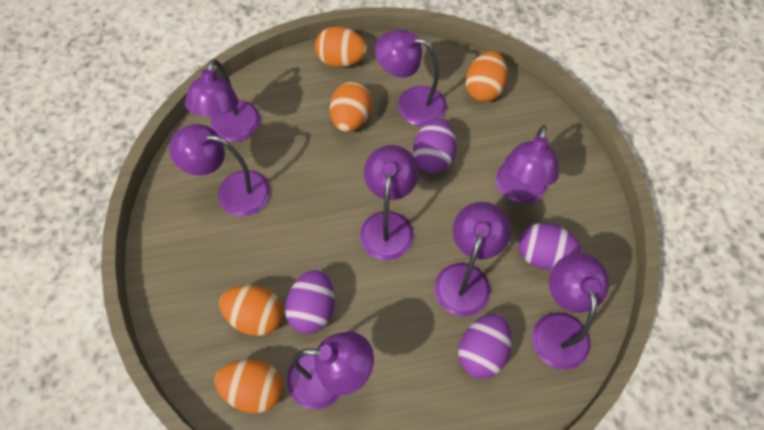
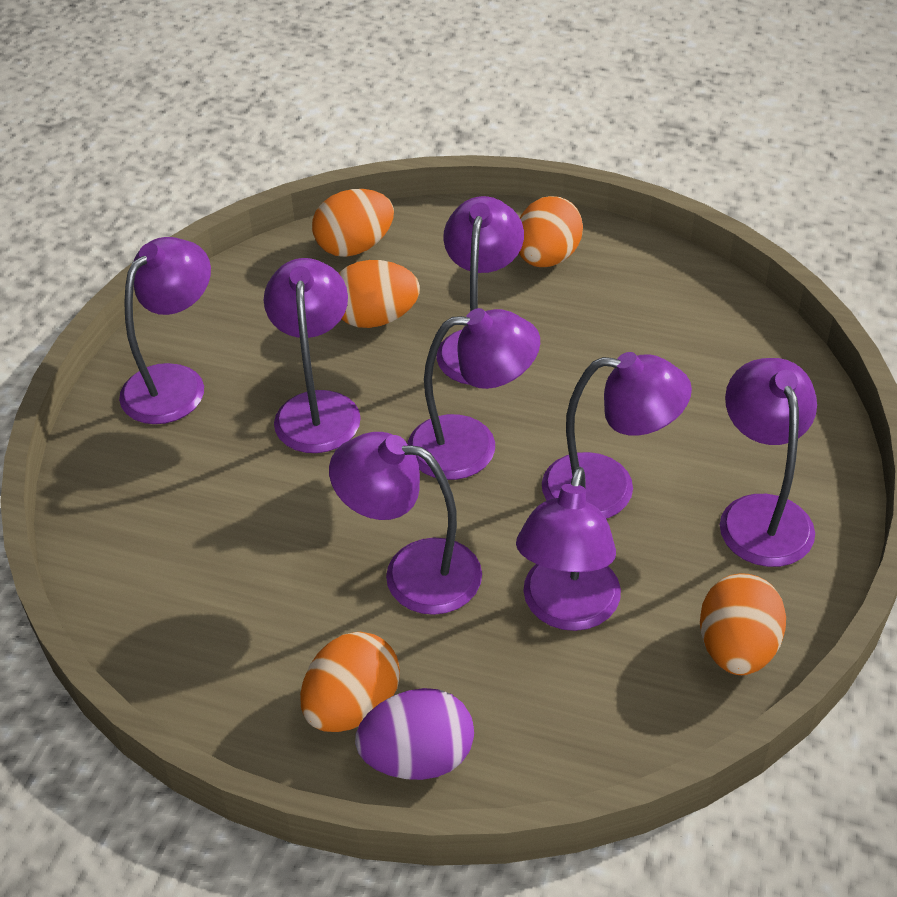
purple egg: 4 -> 1

